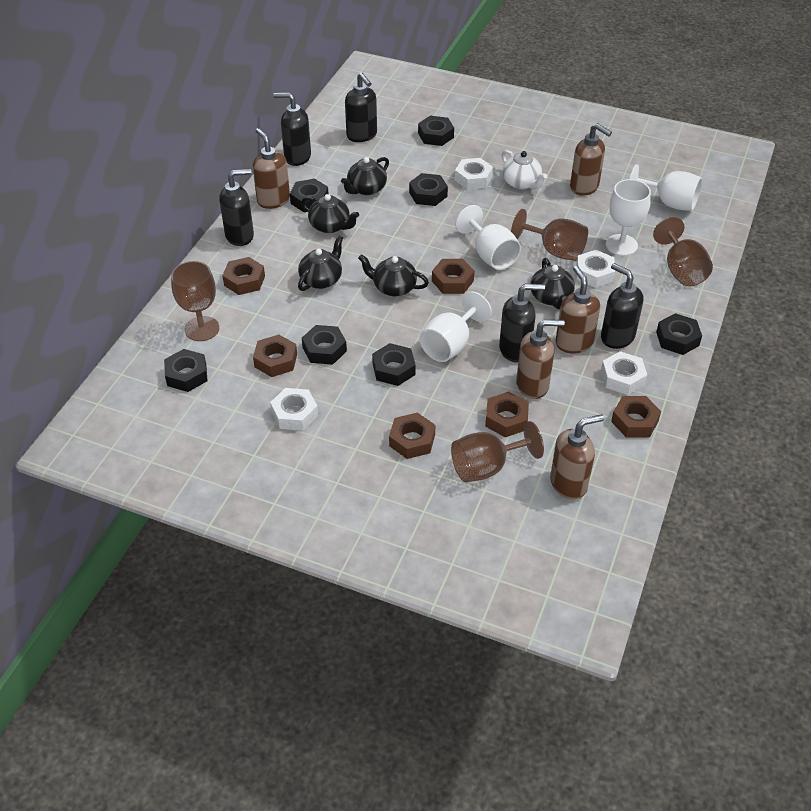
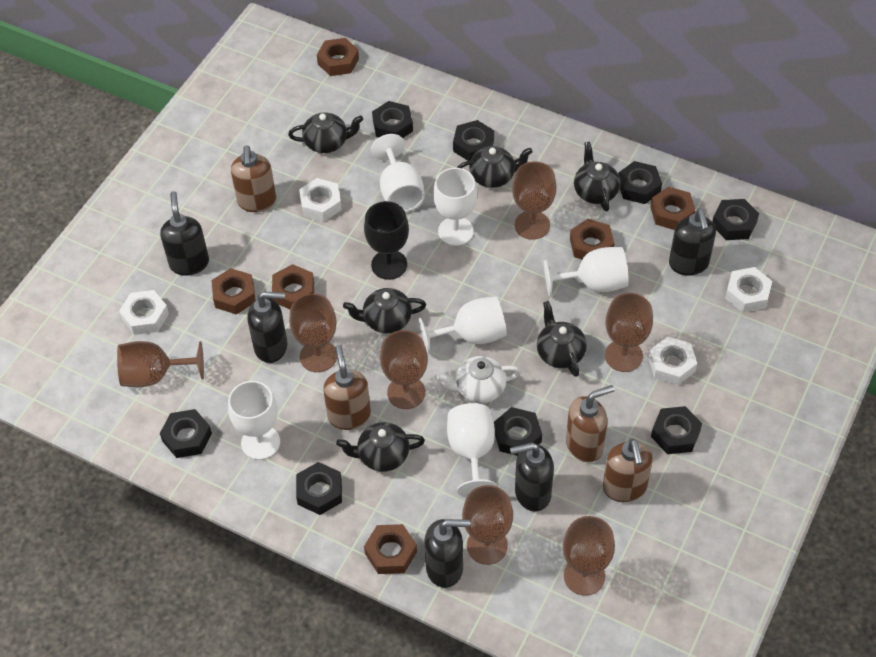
black goblet: 0 -> 1
black nut: 7 -> 8
black teapot: 5 -> 6
brown goblet: 4 -> 7
brown soap dispenser: 5 -> 4
white goblet: 4 -> 6

